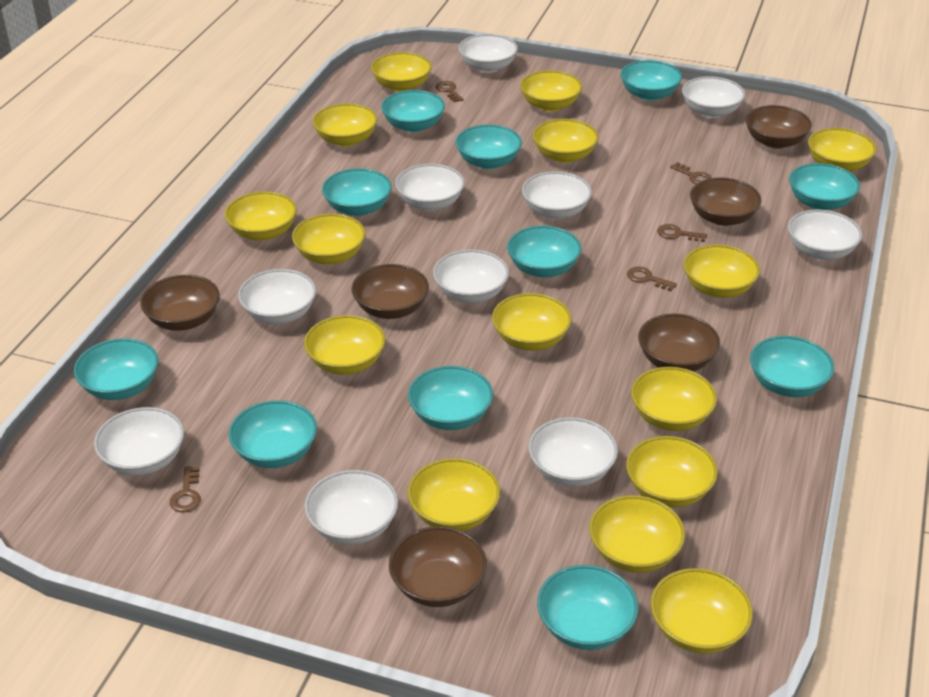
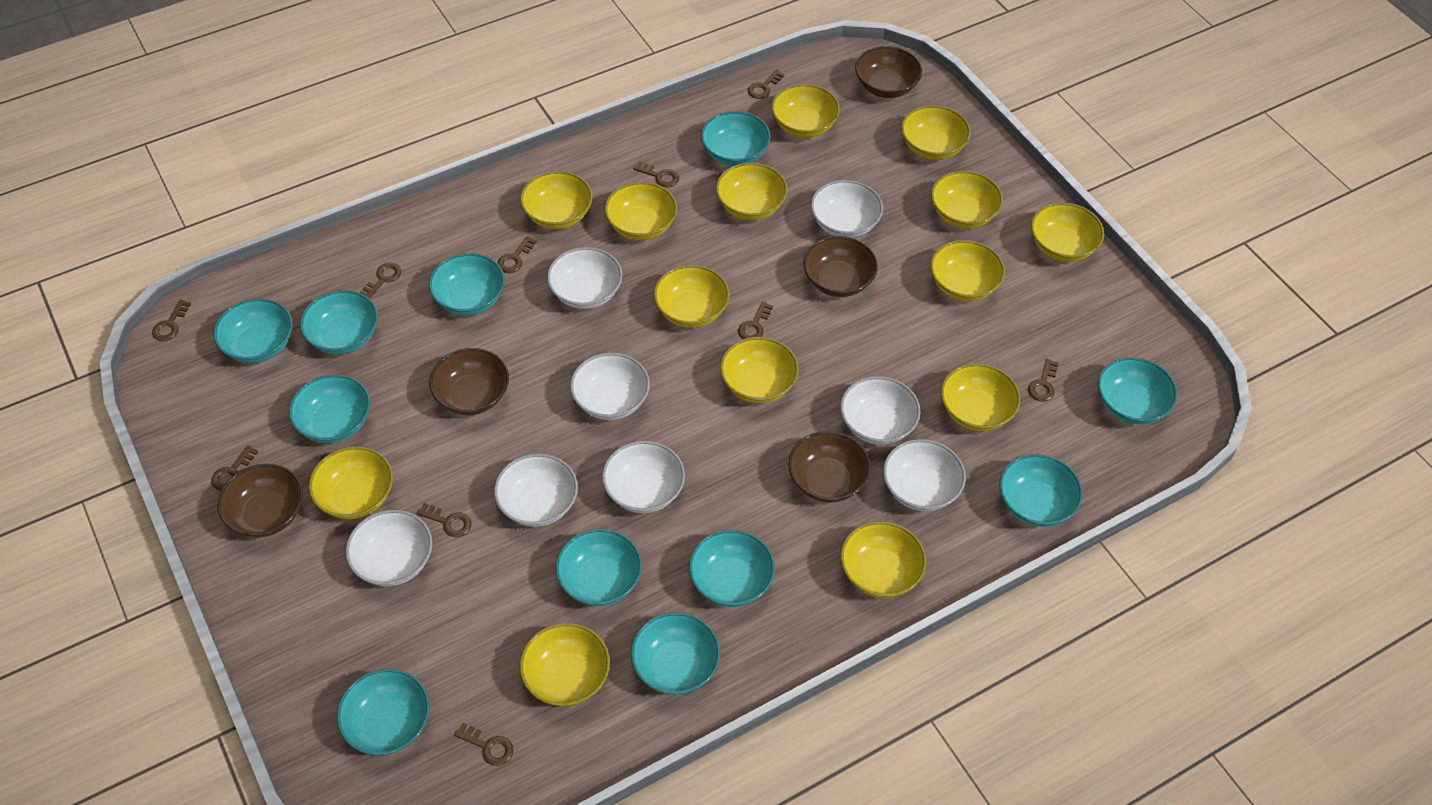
brown bowl: 6 -> 5
brown key: 5 -> 10
white bowl: 10 -> 8
yellow bowl: 15 -> 14

